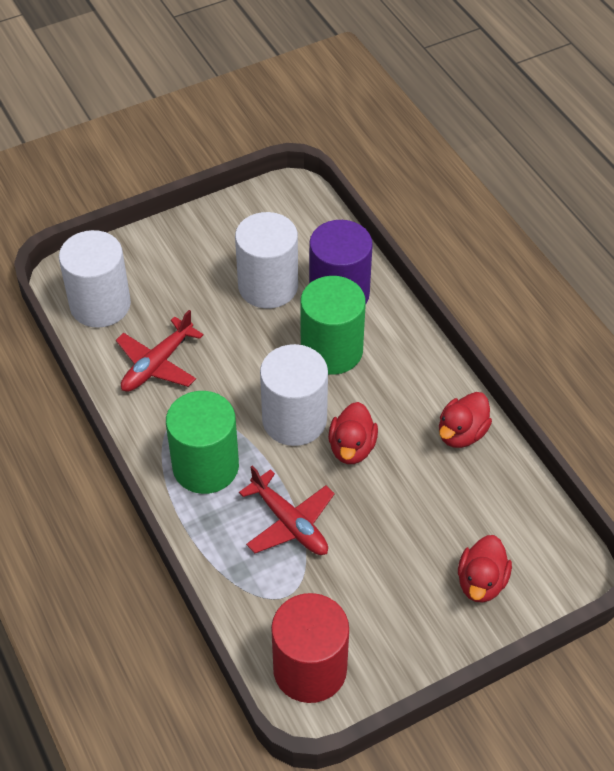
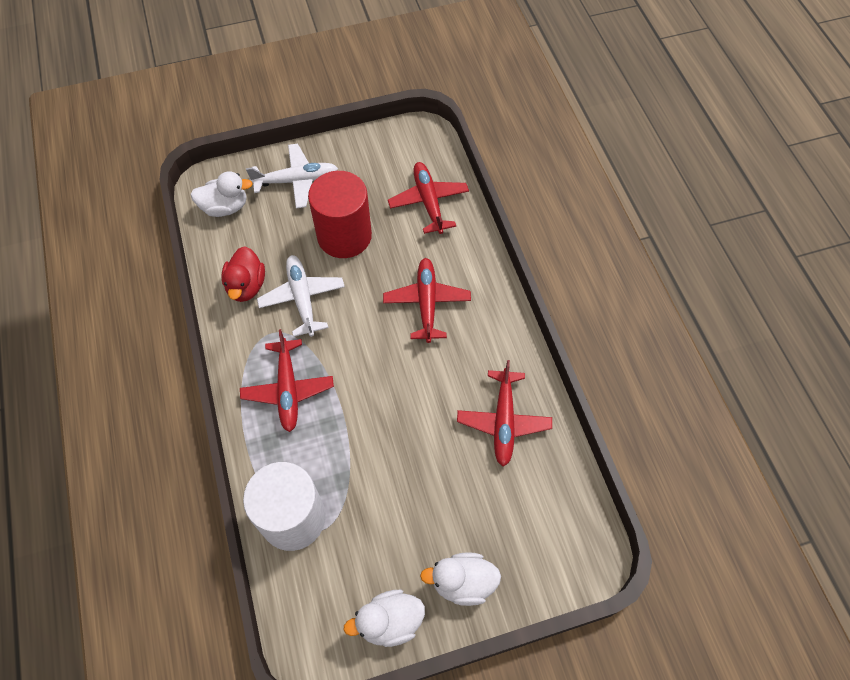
green cylinder: 2 -> 0
purple cylinder: 1 -> 0
red duck: 3 -> 1
red plane: 2 -> 4
white cylinder: 3 -> 1
white duck: 0 -> 3
white plane: 0 -> 2

